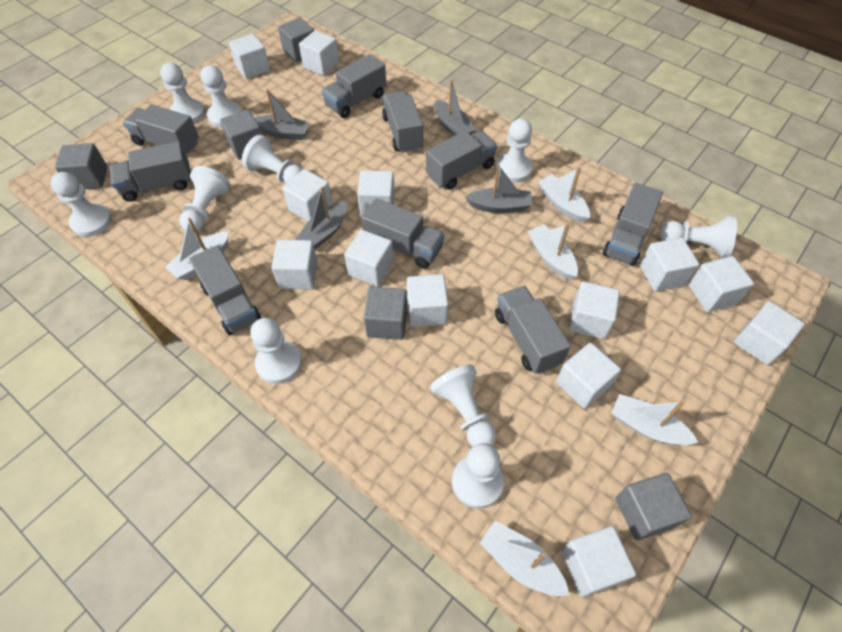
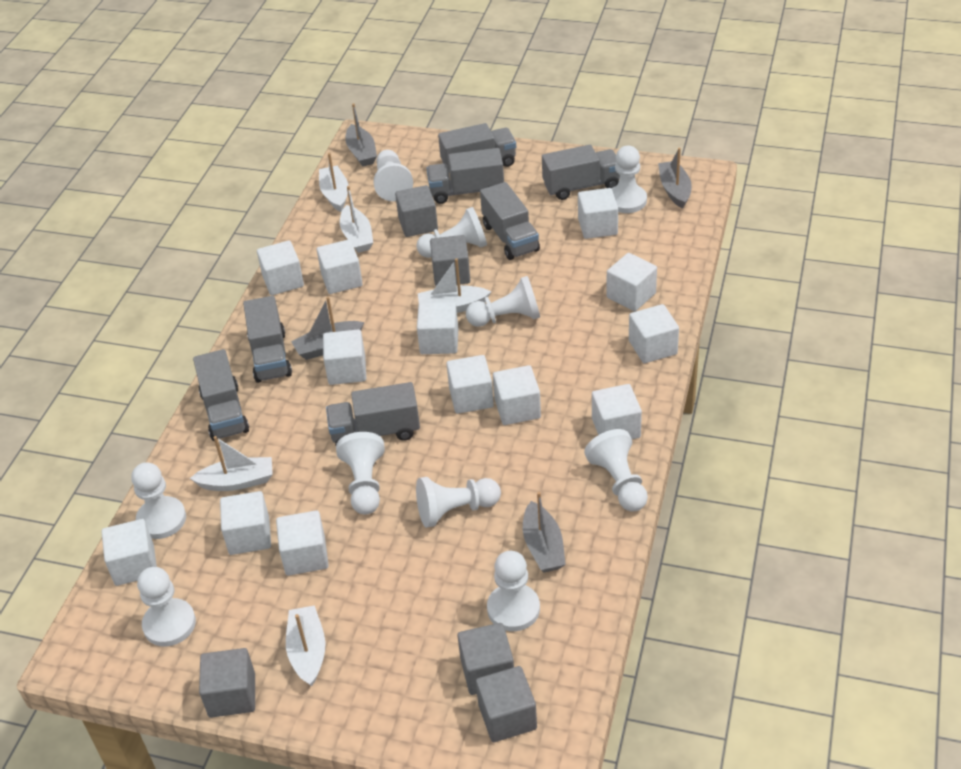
grey truck: 9 -> 7

